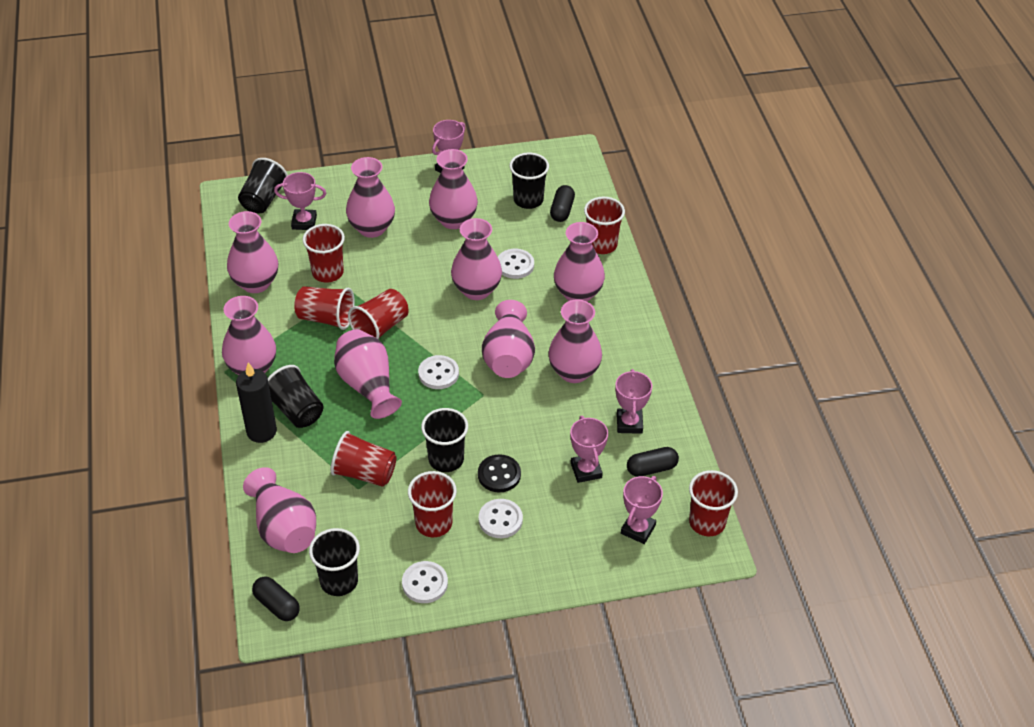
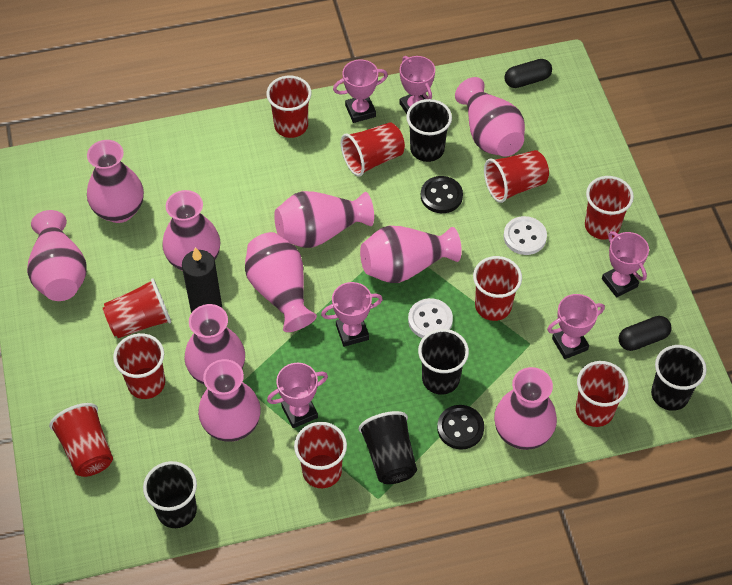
black button: 1 -> 2
black capsule: 3 -> 2
pink trophy: 5 -> 6
red cup: 7 -> 10
white button: 4 -> 2

